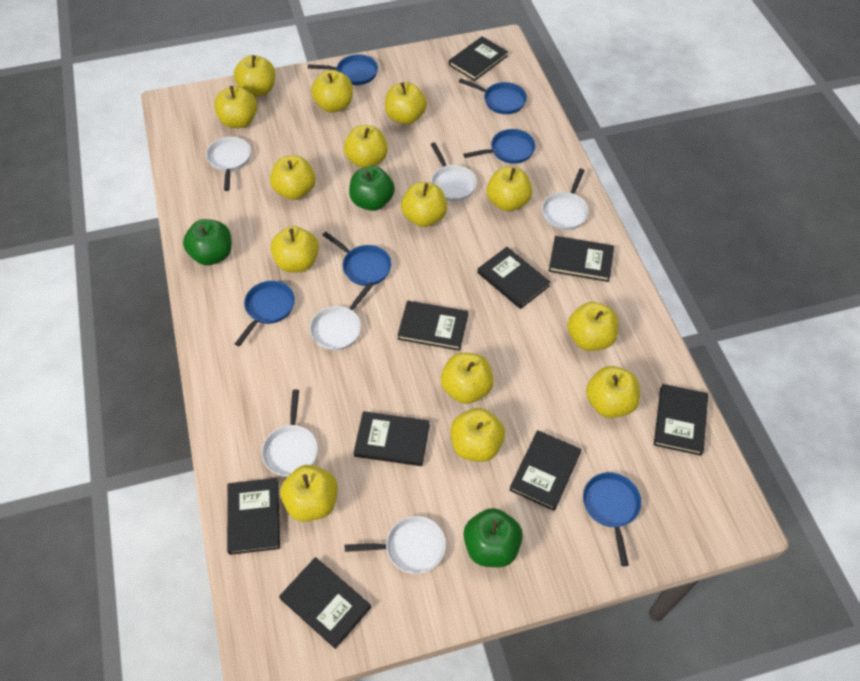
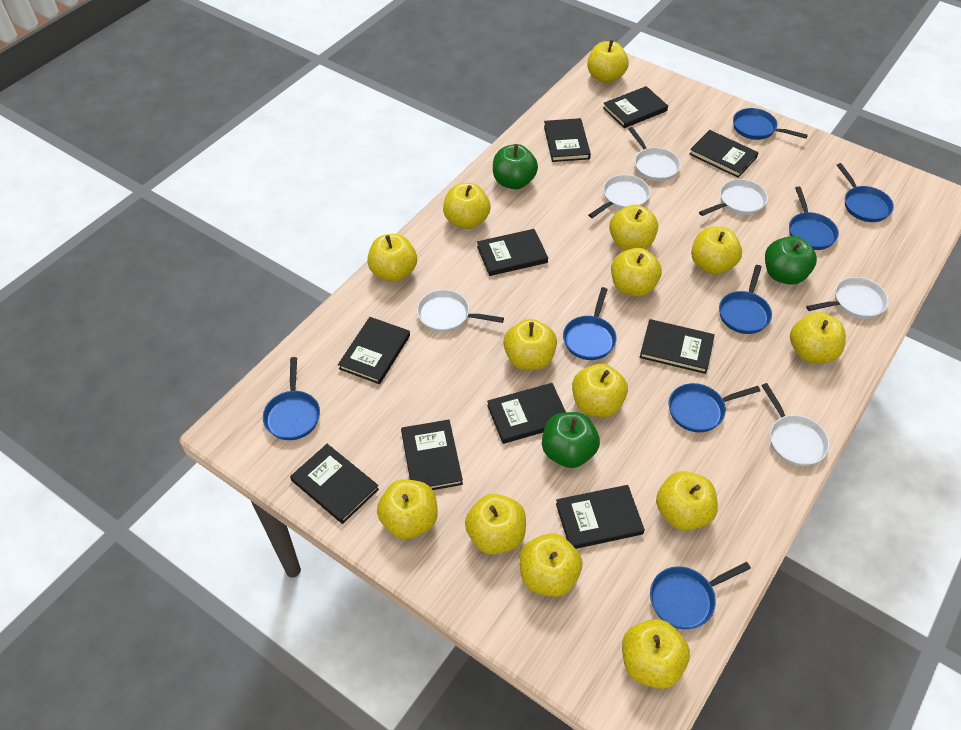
black book: 9 -> 10
blue pan: 6 -> 8

